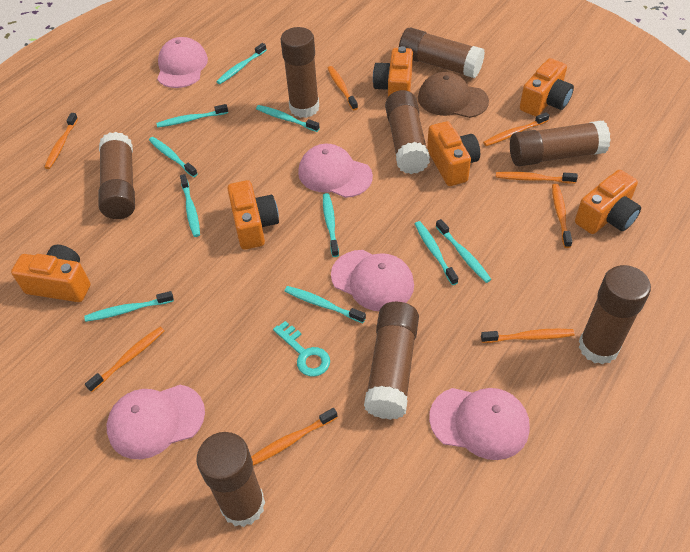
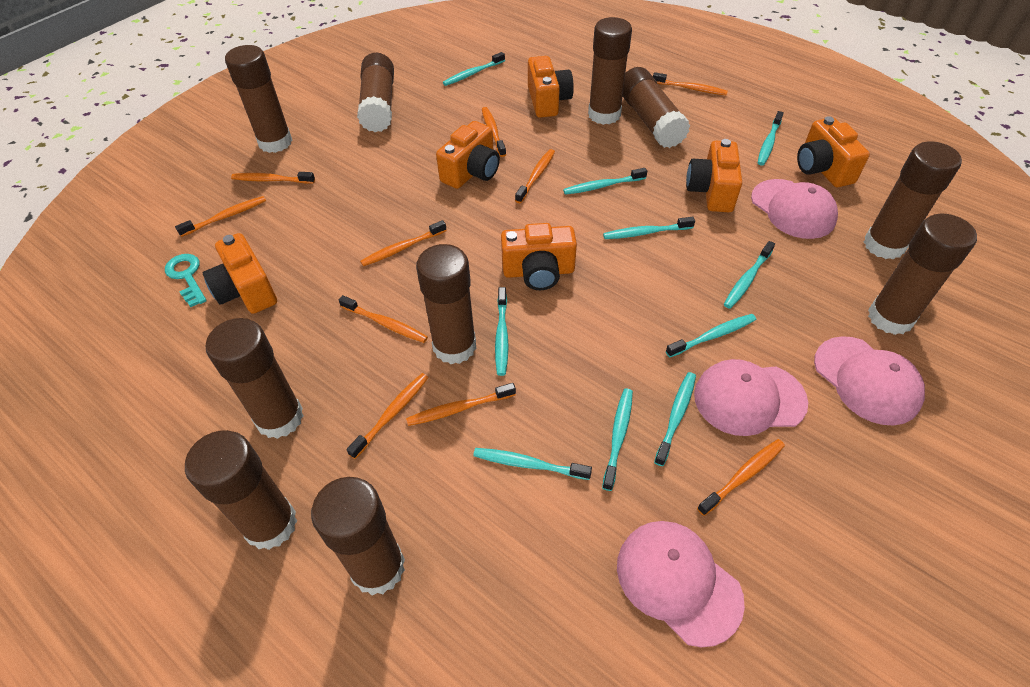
brown cap: 1 -> 0
brown glue stick: 8 -> 10
orange toothbrush: 8 -> 10
pink cap: 5 -> 4

